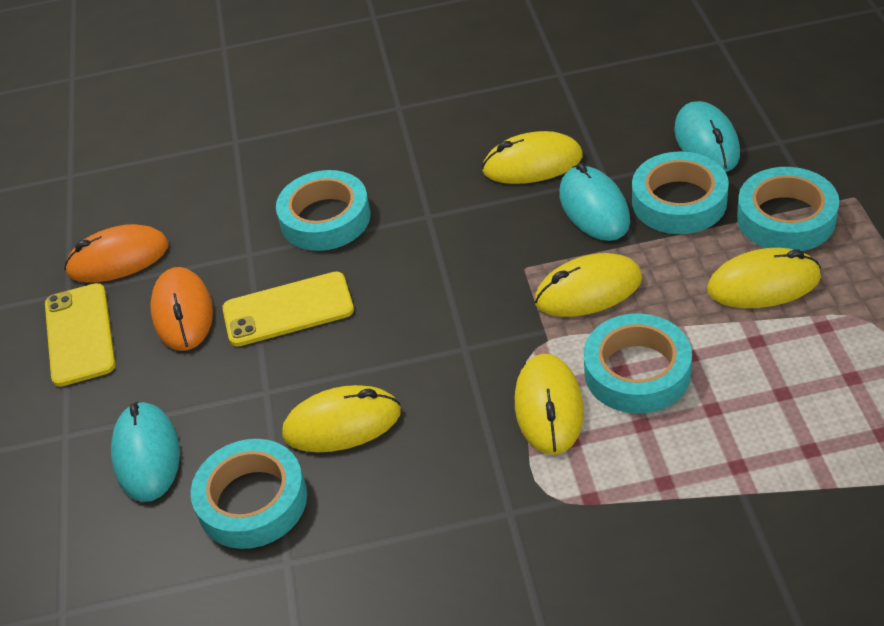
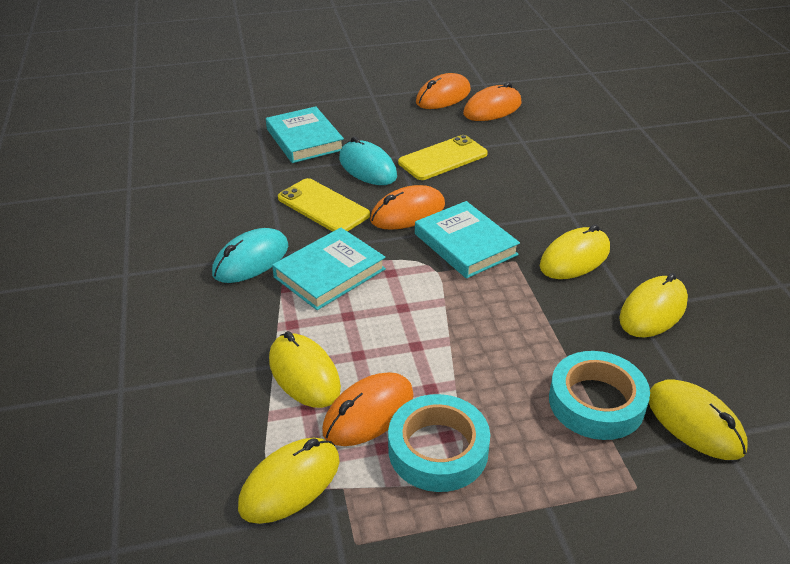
orange mouse: 2 -> 4
turquoise book: 0 -> 3
turquoise mouse: 3 -> 2
turquoise tape: 5 -> 2

